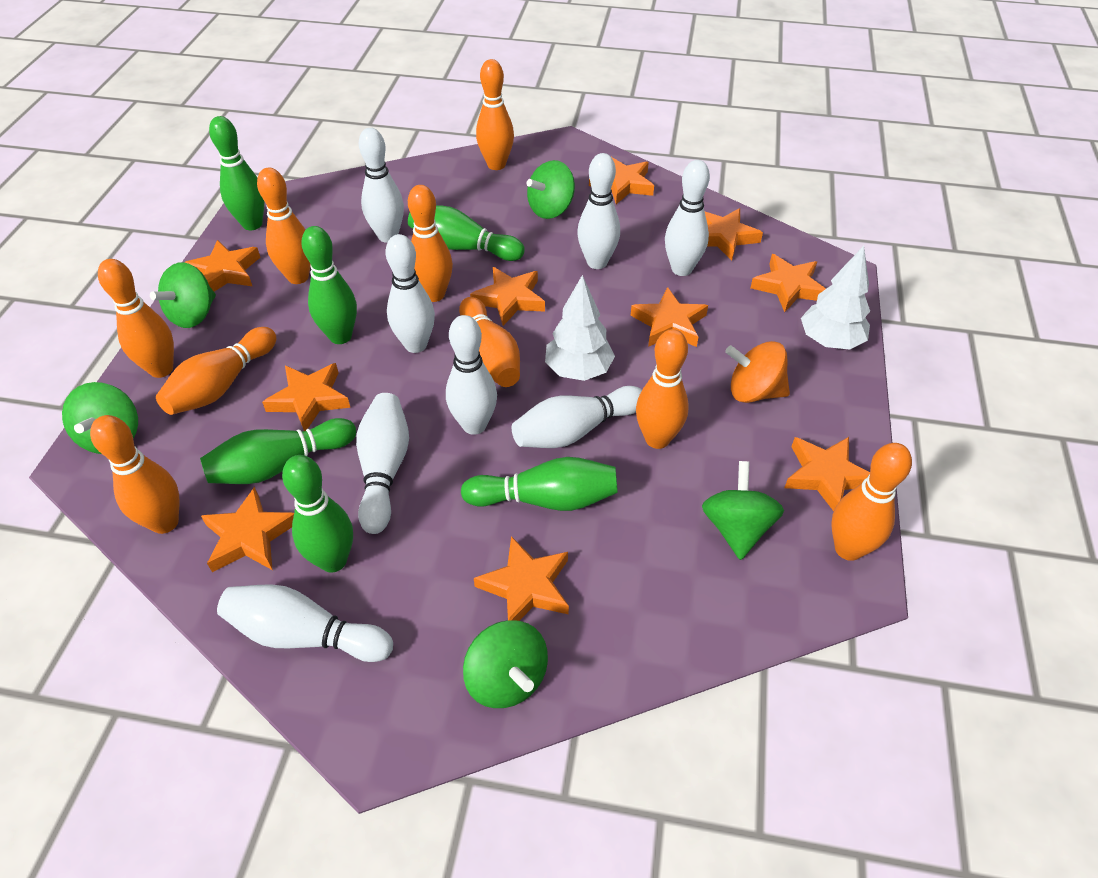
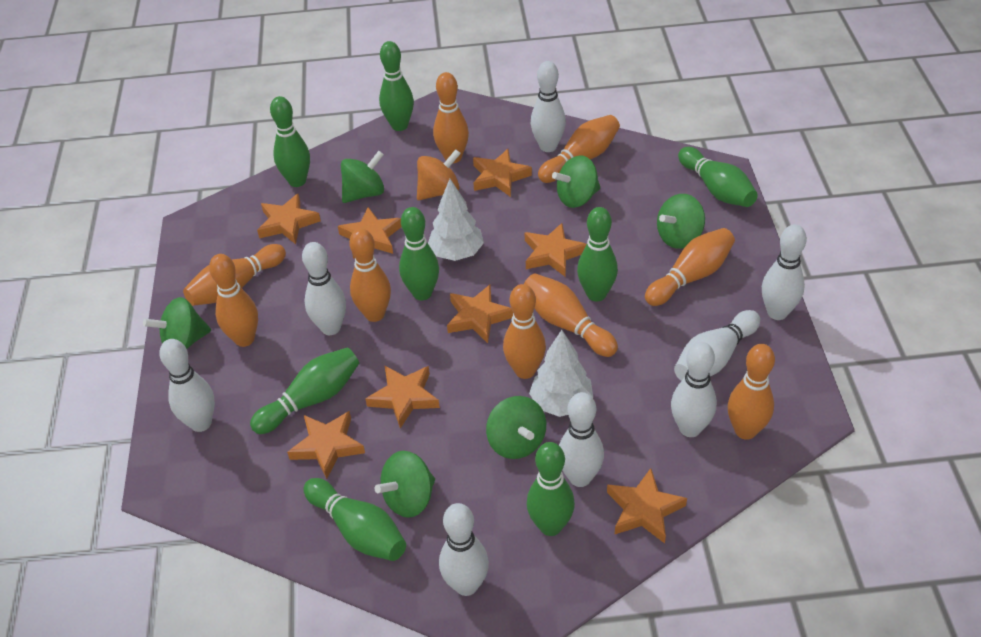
green bowling pin: 6 -> 8
green spinning top: 5 -> 6
orange star: 10 -> 8

